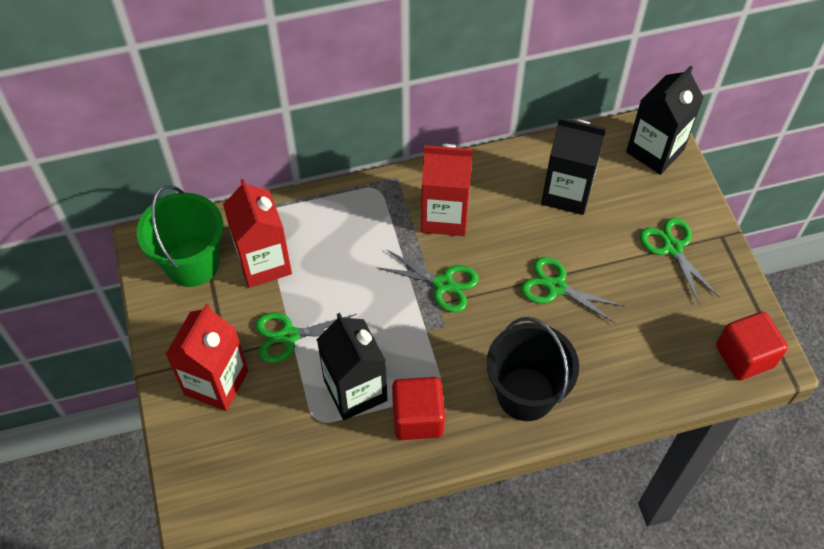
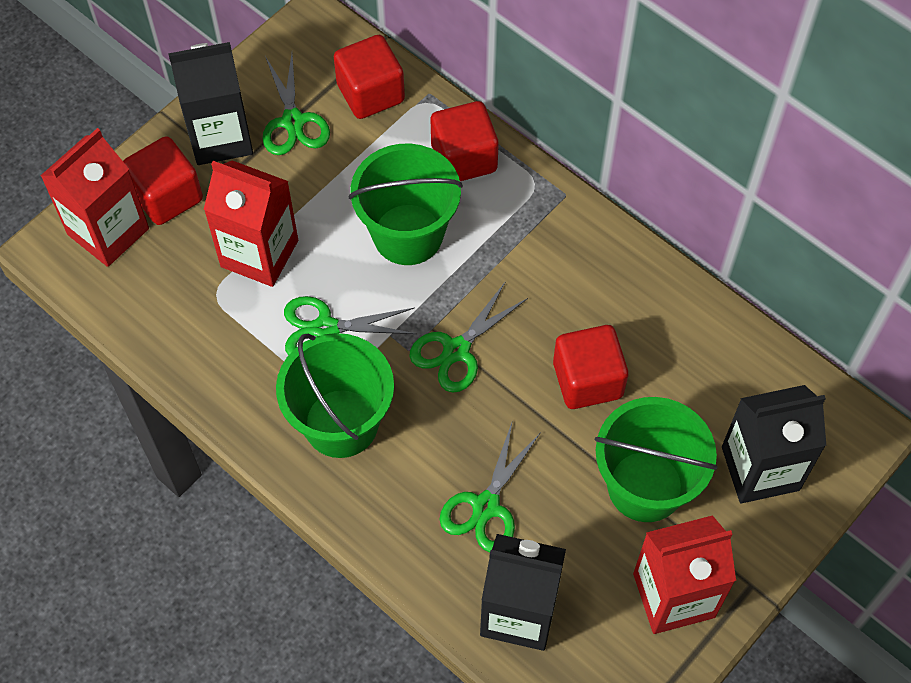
black bucket: 1 -> 0
green bucket: 1 -> 3
red cube: 2 -> 4

